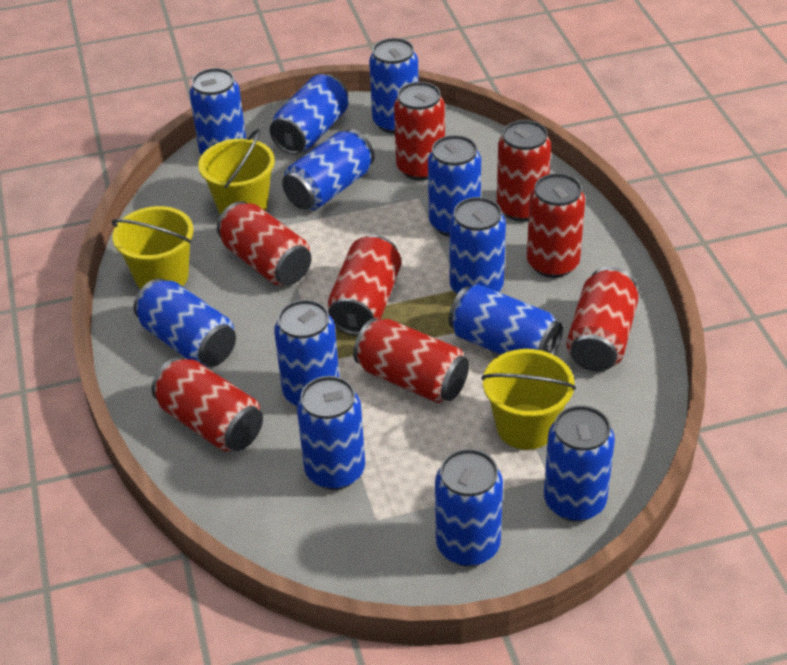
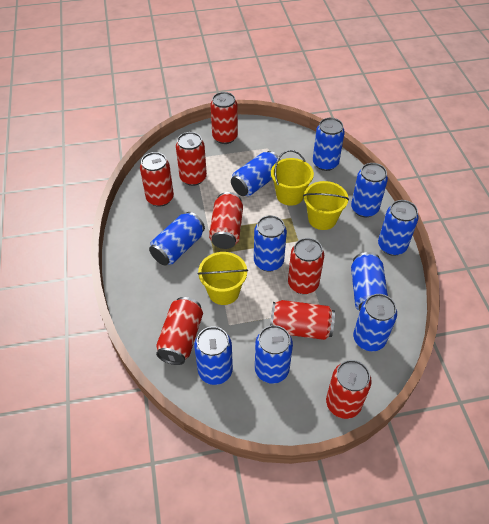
blue can: 12 -> 10

